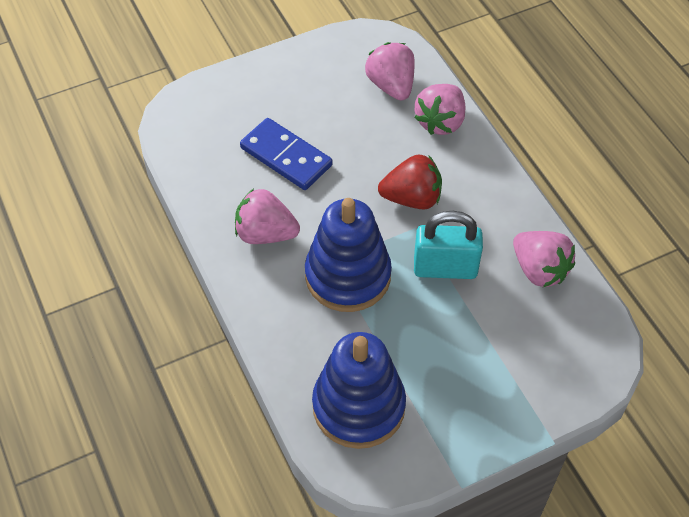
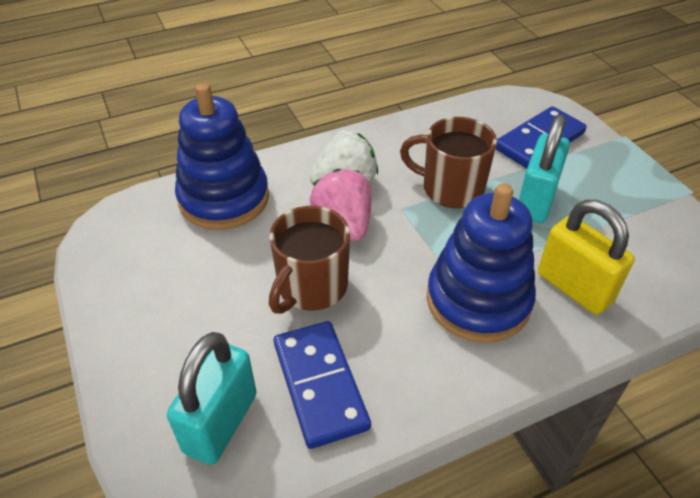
blue domino: 1 -> 2
brown mug: 0 -> 2
pink strawberry: 4 -> 1
red strawberry: 1 -> 0
turquoise padlock: 1 -> 2
white strawberry: 0 -> 1
yellow padlock: 0 -> 1

